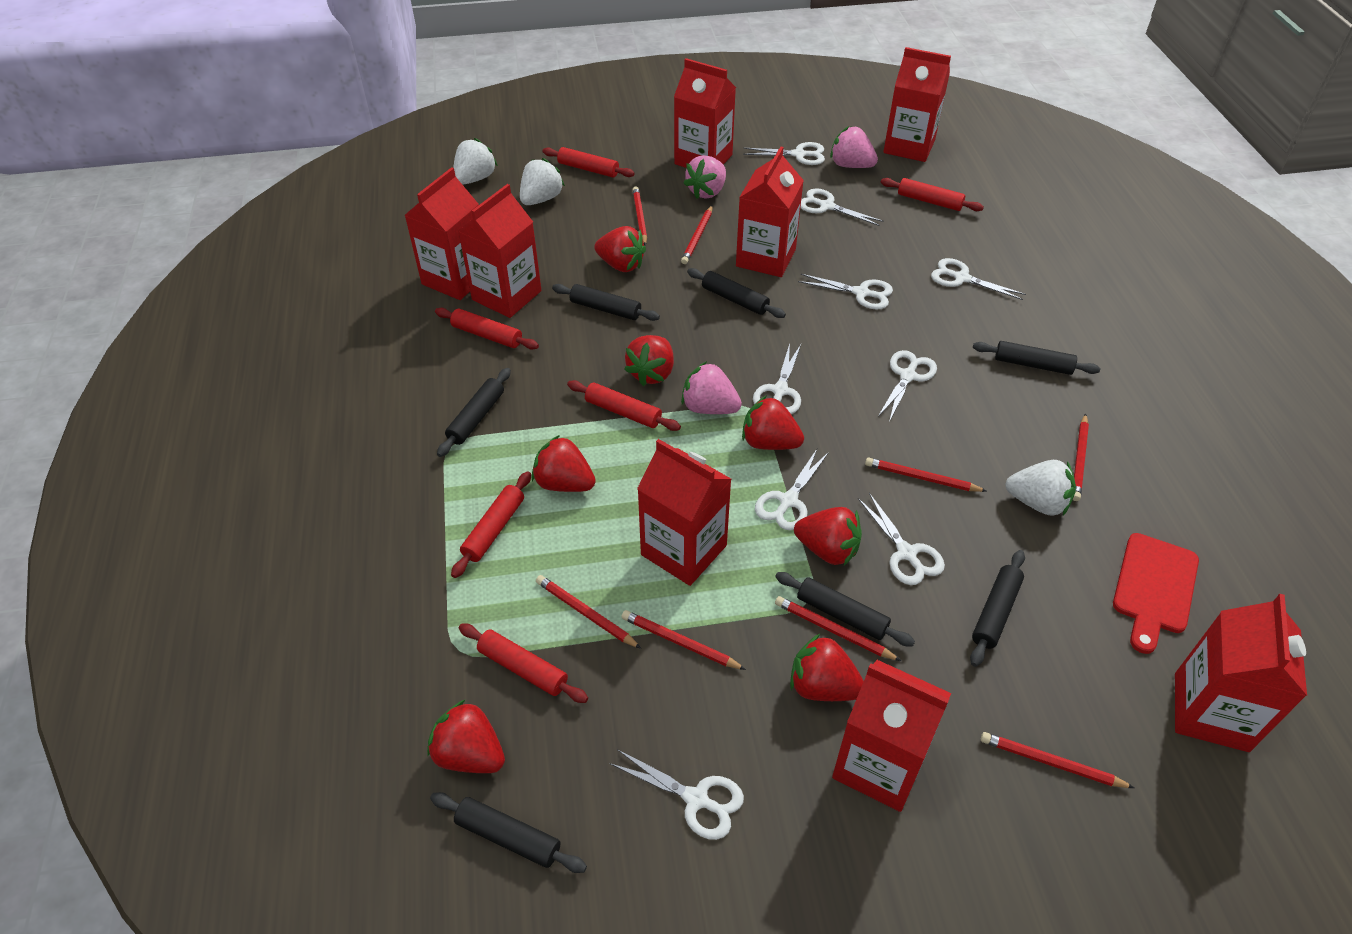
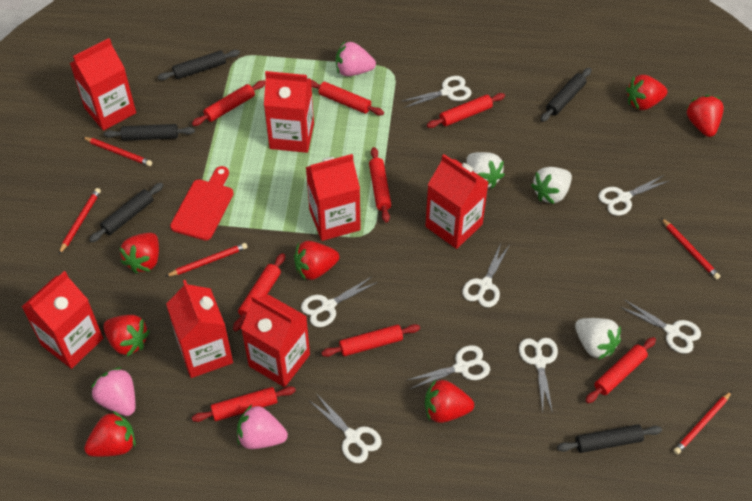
black rolling pin: 7 -> 5
red carton: 8 -> 7
red pencil: 8 -> 5
red rolling pin: 6 -> 8
white scissors: 9 -> 8

